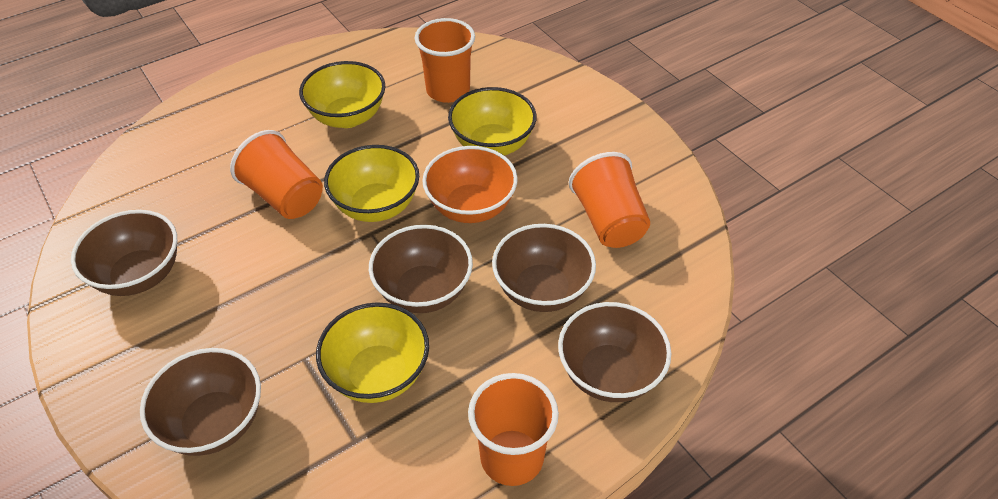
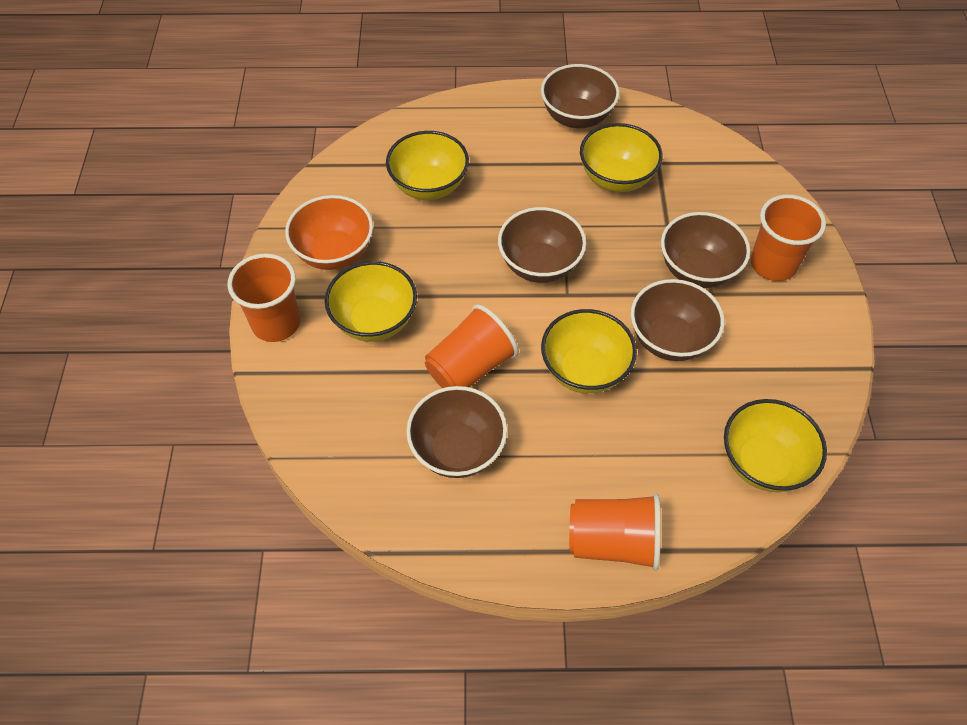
yellow bowl: 4 -> 5

